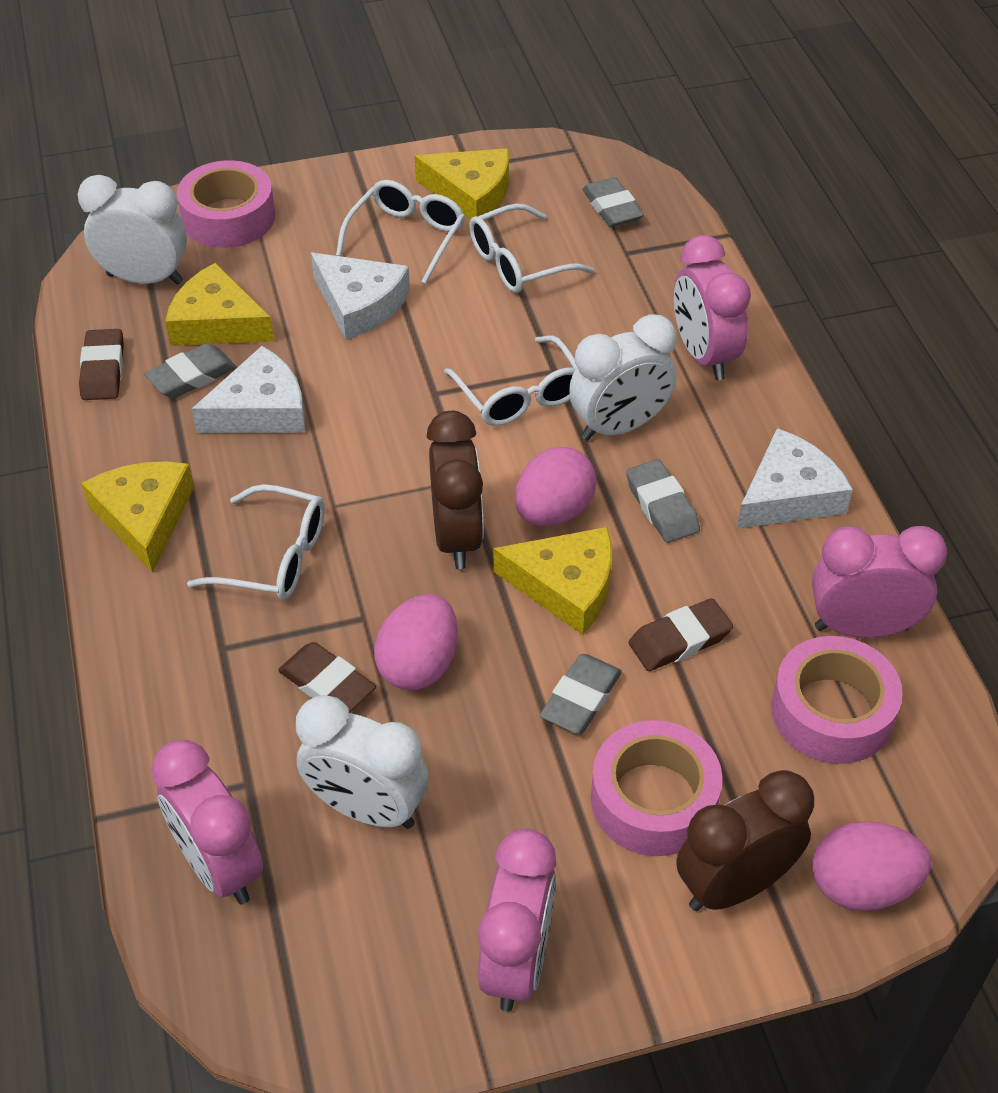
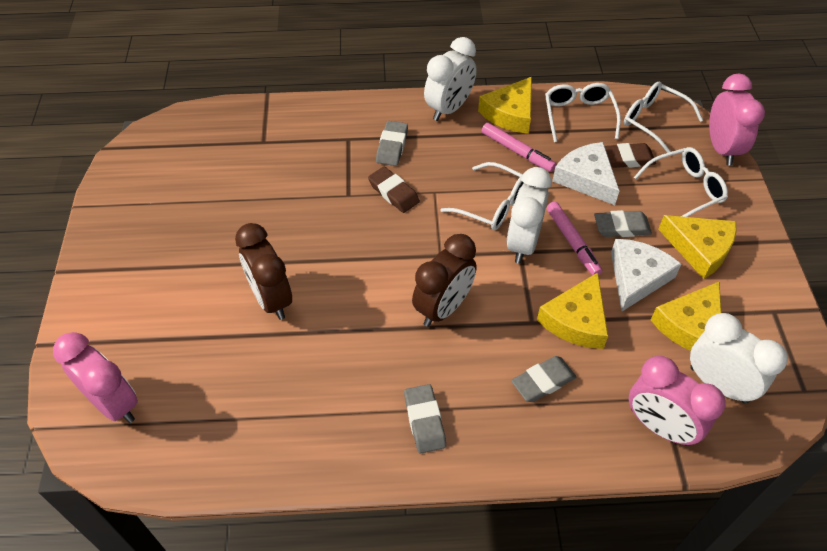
brown eraser: 3 -> 2
pink clock: 4 -> 3
pink egg: 3 -> 0
pink marker: 0 -> 2
pink tape: 3 -> 0
white cheese: 3 -> 2

